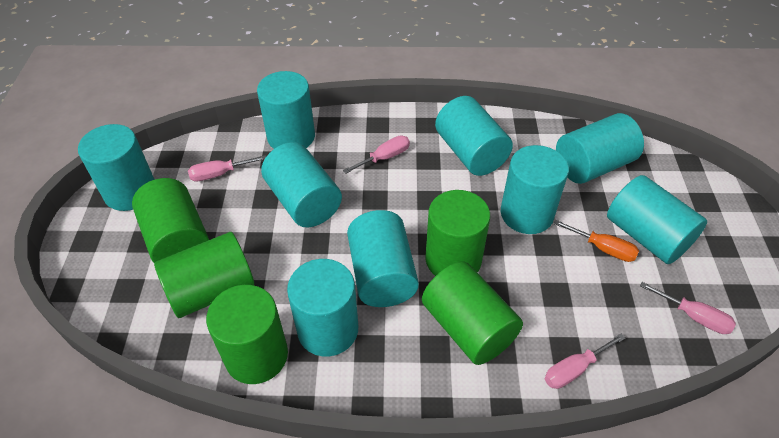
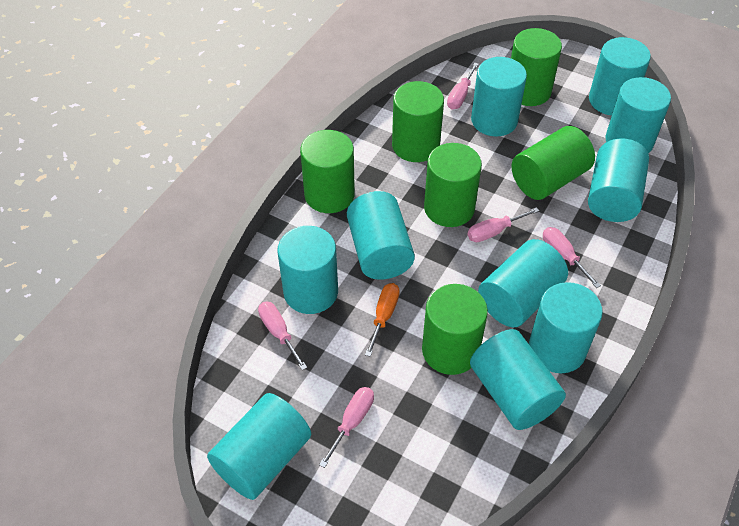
green cylinder: 5 -> 6
pink screwdriver: 4 -> 5
turquoise cylinder: 9 -> 10

